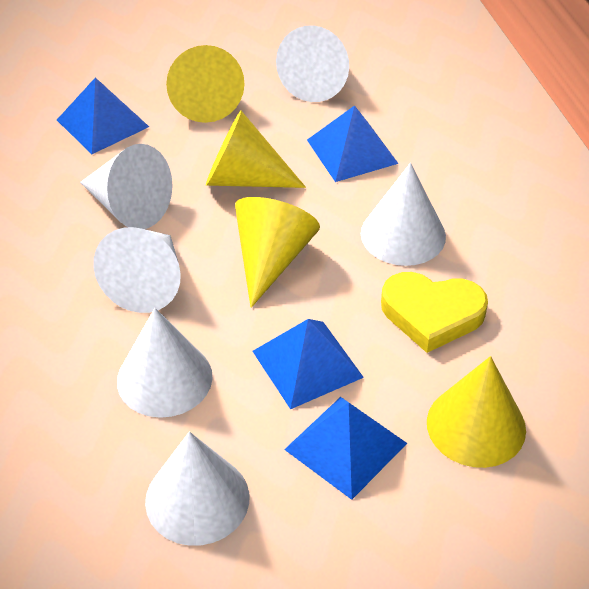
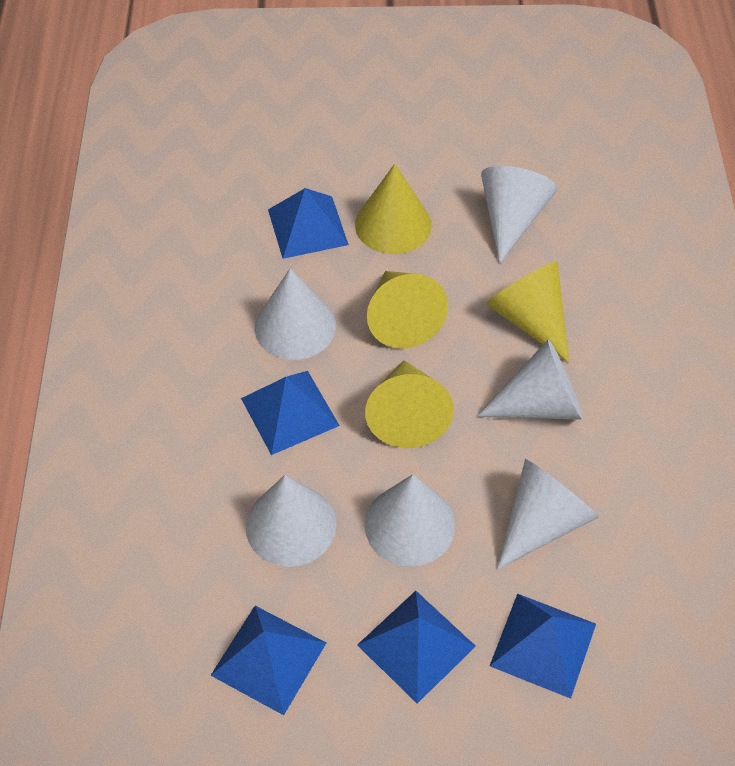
blue pyramid: 4 -> 5
yellow heart: 1 -> 0

